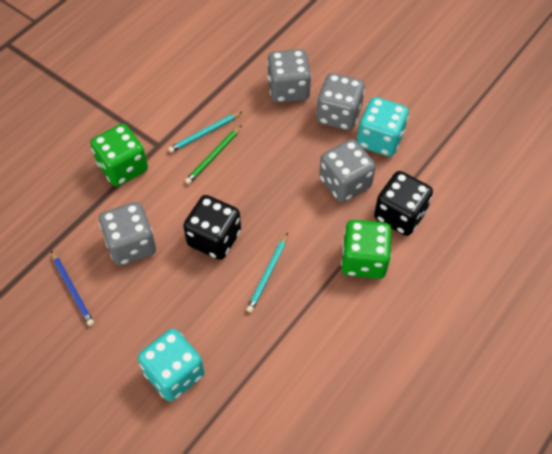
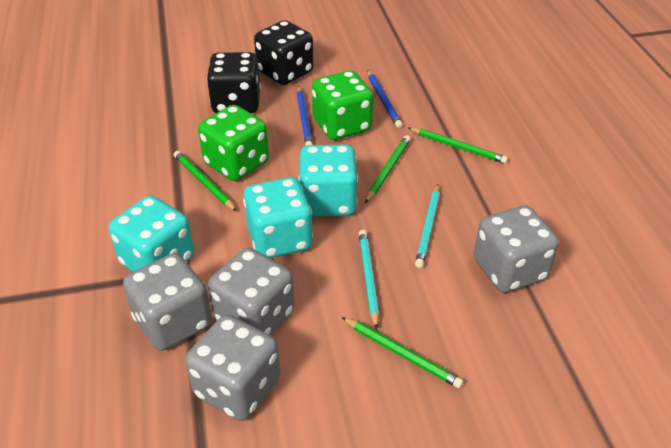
blue pencil: 1 -> 2
green pencil: 1 -> 4
turquoise dice: 2 -> 3

